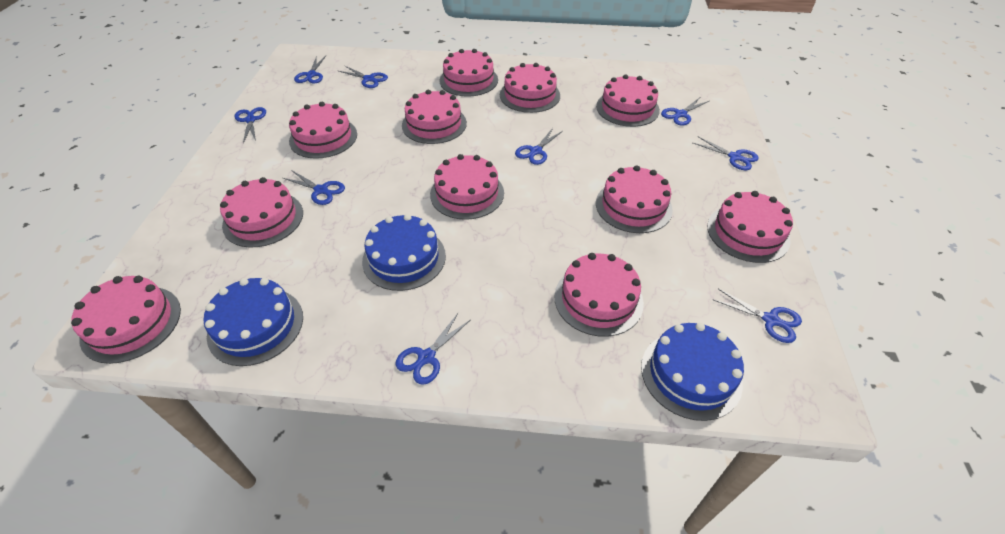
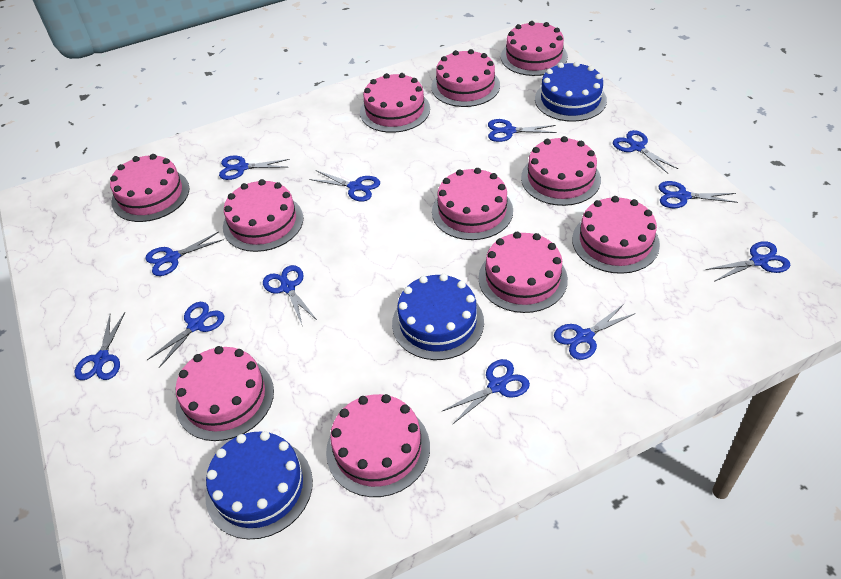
blue scissors: 9 -> 12

